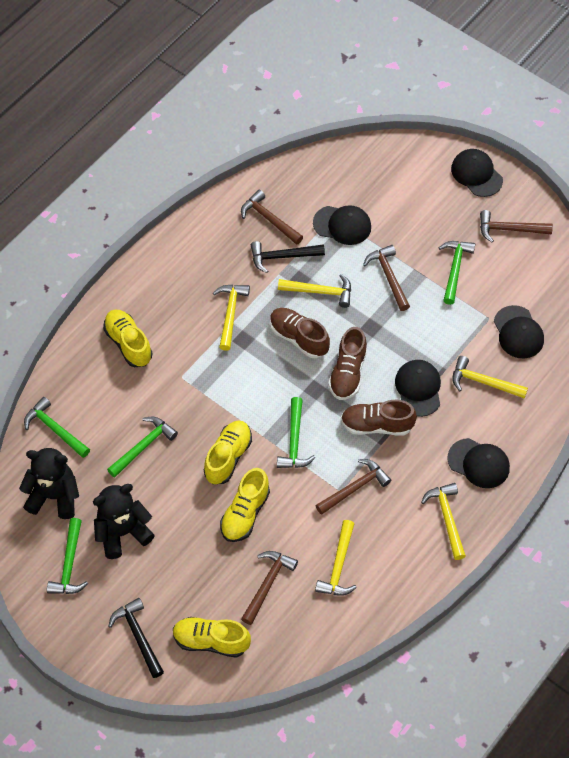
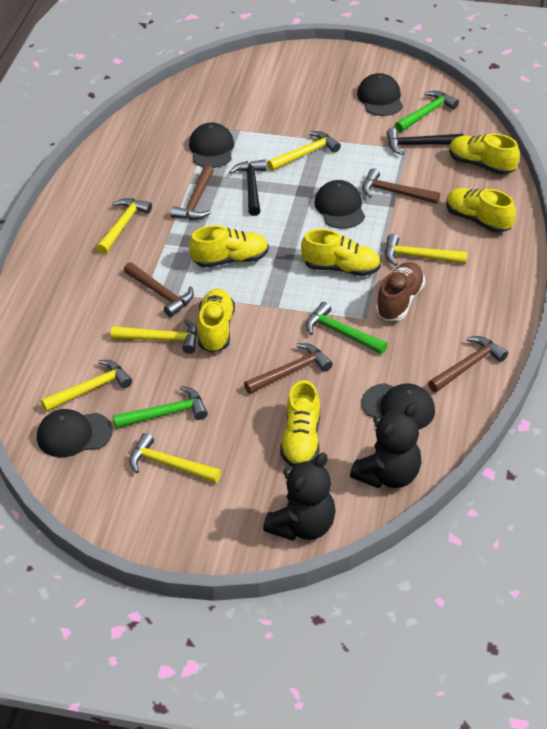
brown shoe: 3 -> 1
green hammer: 5 -> 3
yellow hammer: 5 -> 6
yellow shoe: 4 -> 6

